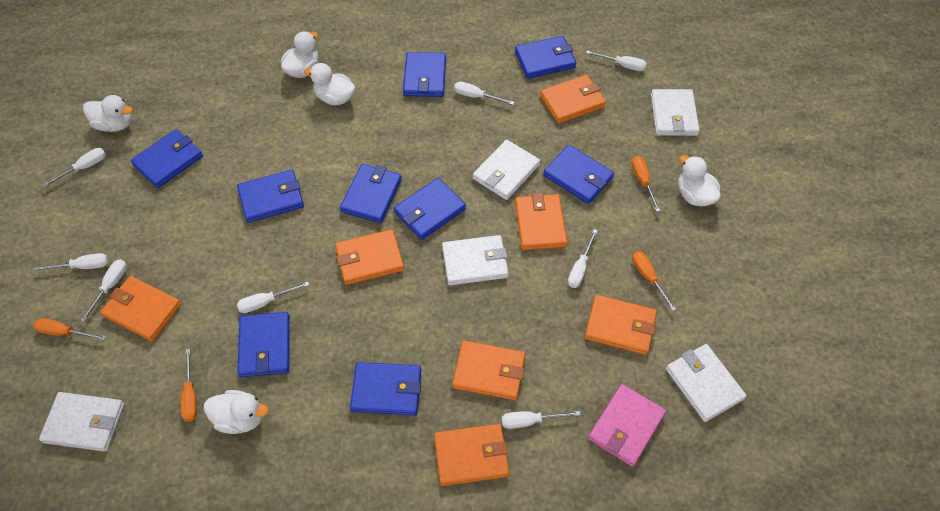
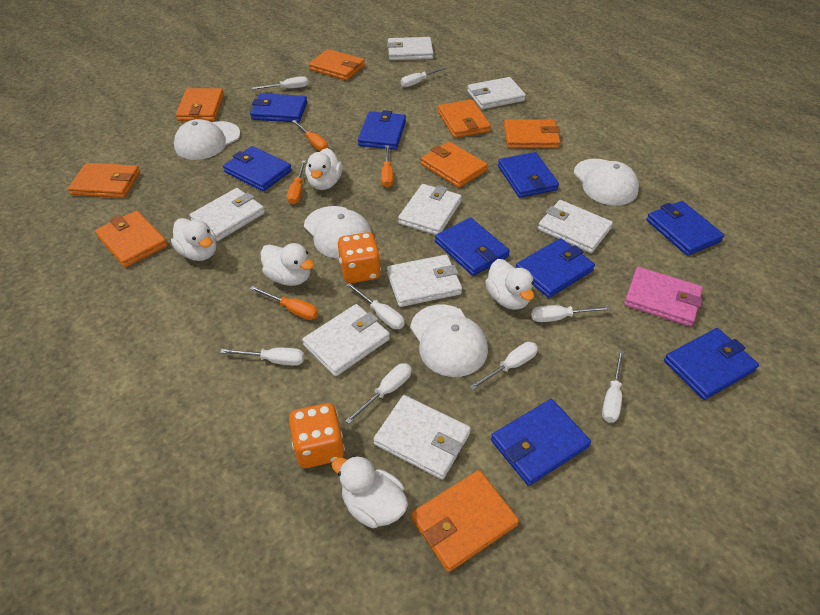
orange dice: 0 -> 2
orange wallet: 7 -> 8
white cap: 0 -> 4
white wallet: 5 -> 8

